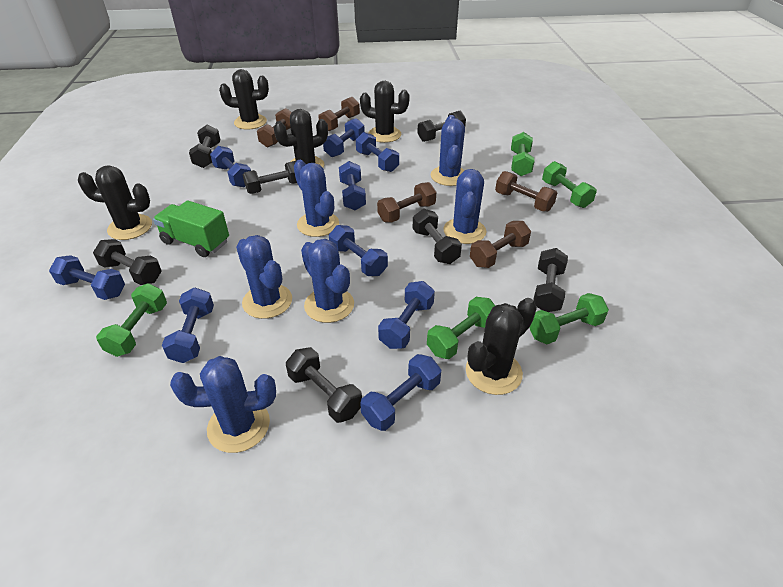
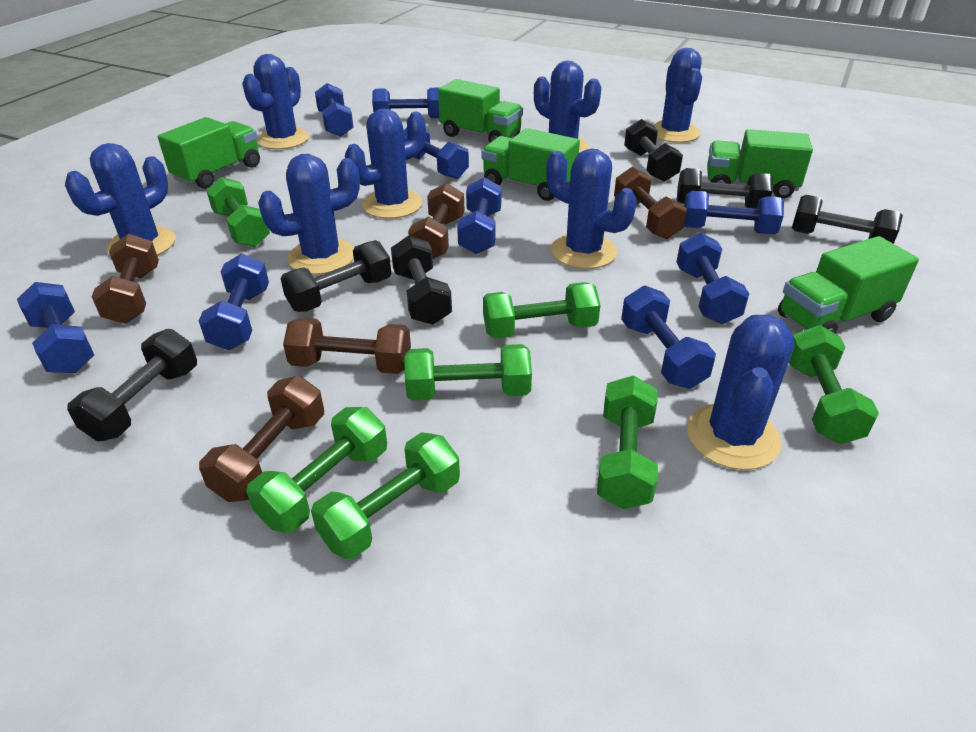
black cactus: 5 -> 0
black dumbbell: 7 -> 6
blue cactus: 6 -> 8
green dumbbell: 5 -> 7
green truck: 1 -> 5

